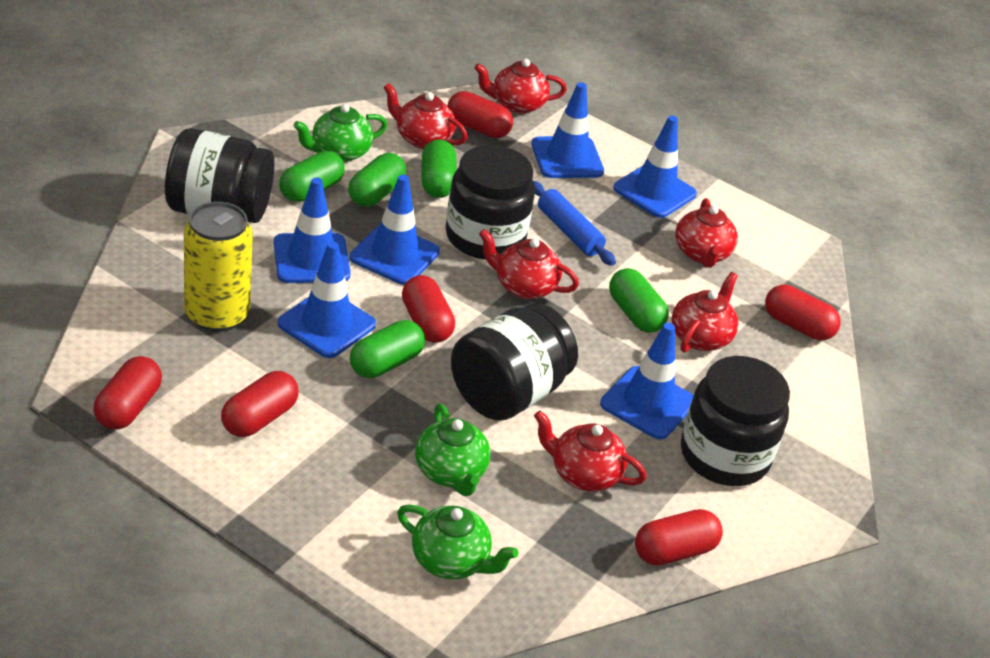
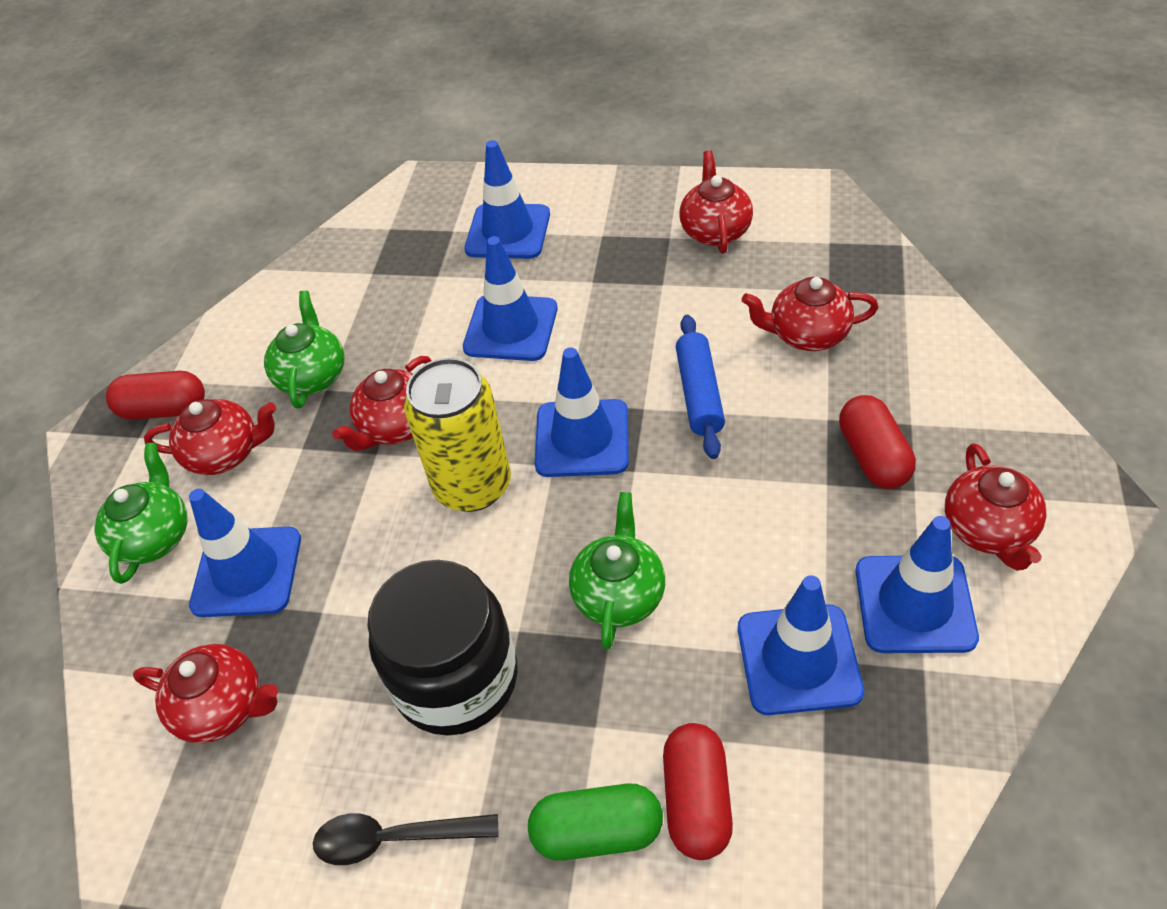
black jar: 4 -> 1
black spoon: 0 -> 1
green capsule: 5 -> 1
red capsule: 6 -> 3

